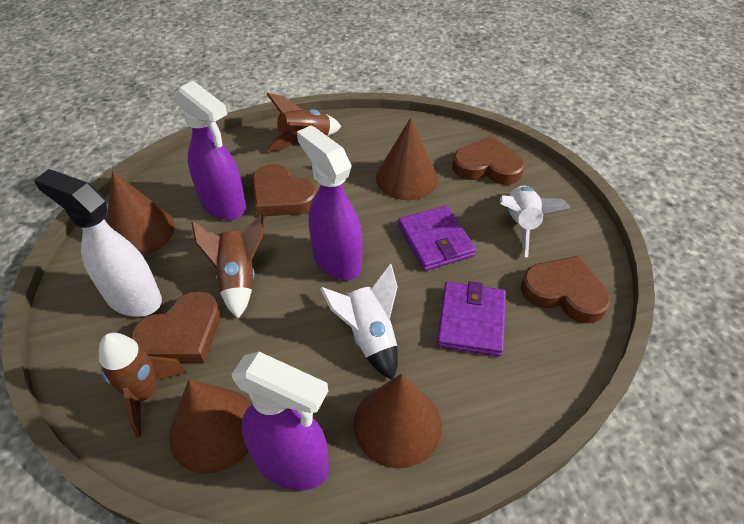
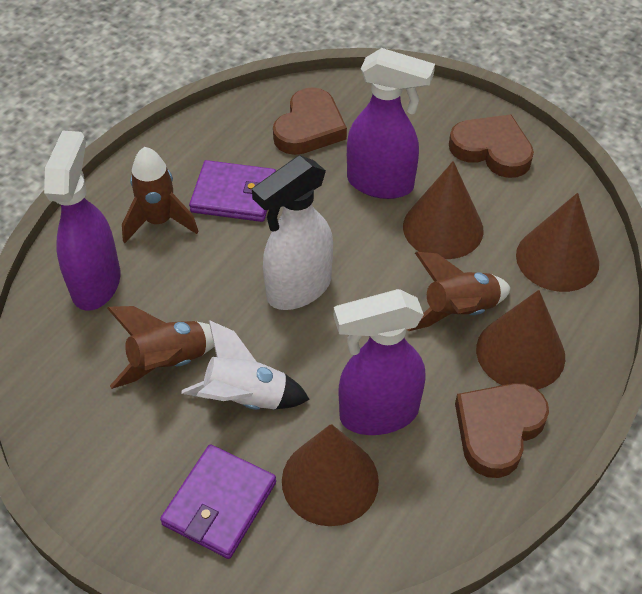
brown heart: 4 -> 3
white rocket: 2 -> 1

